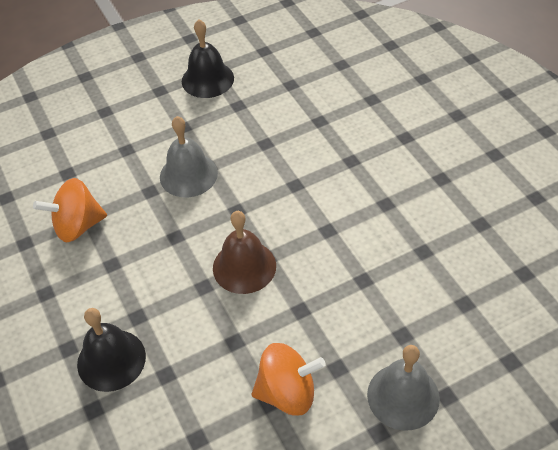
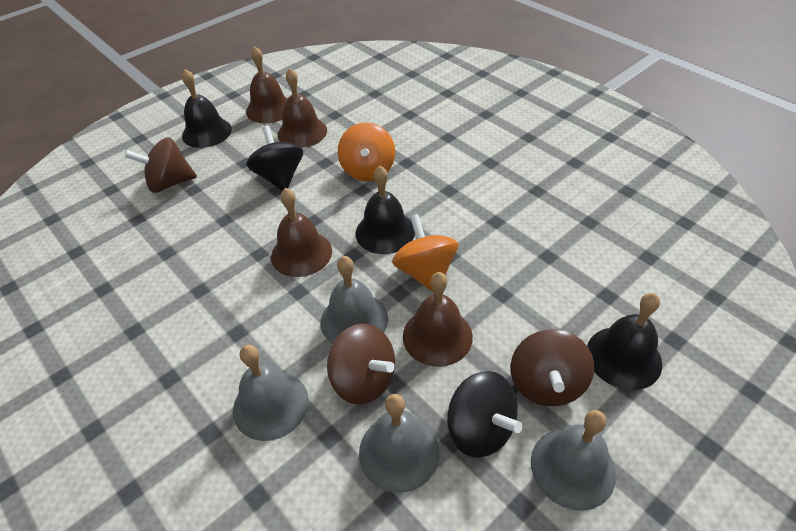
black bell: 2 -> 3
black spinning top: 0 -> 2
brown bell: 1 -> 4
brown spinning top: 0 -> 3
grey bell: 2 -> 4

